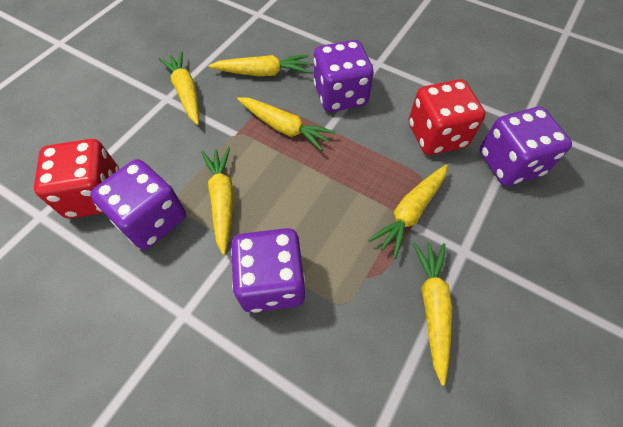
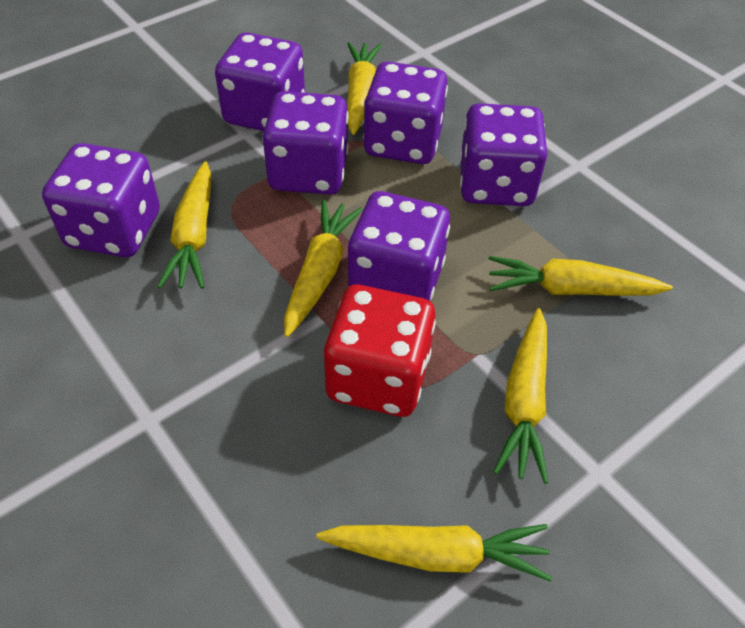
purple dice: 4 -> 6
red dice: 2 -> 1

